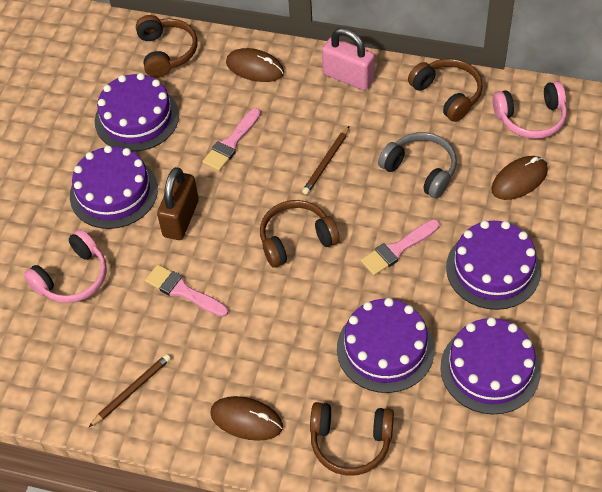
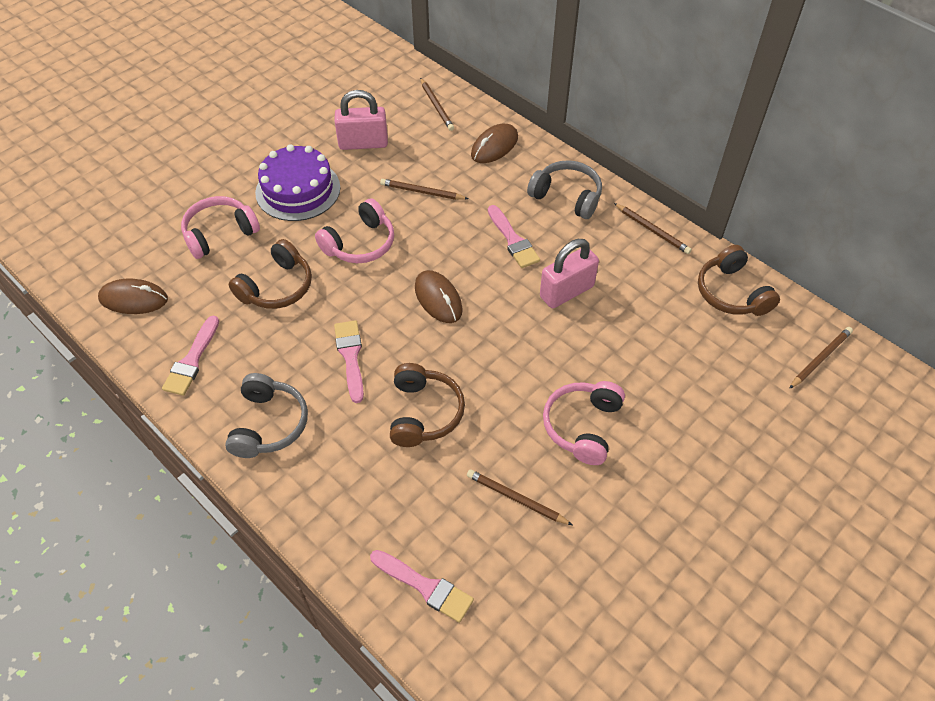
brown headphones: 4 -> 3
brown padlock: 1 -> 0
brown pencil: 2 -> 5
grey headphones: 1 -> 2
pink brush: 3 -> 4
pink headphones: 2 -> 3
pink padlock: 1 -> 2
purple cake: 5 -> 1

